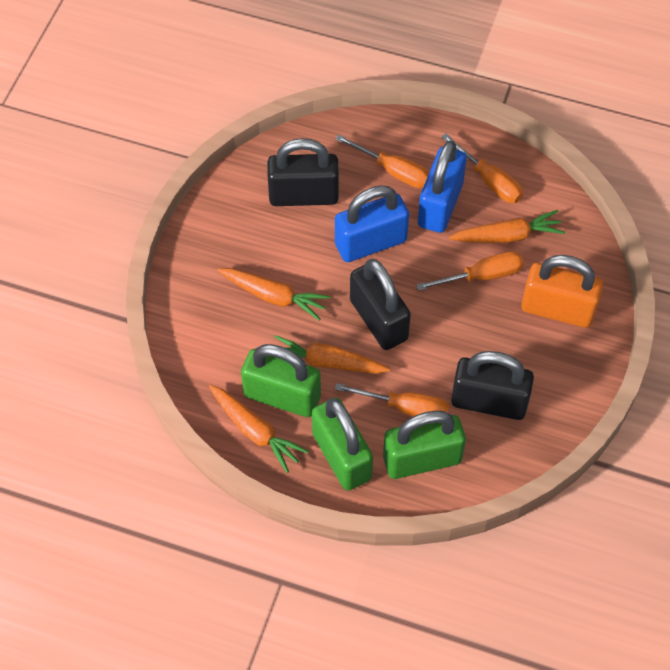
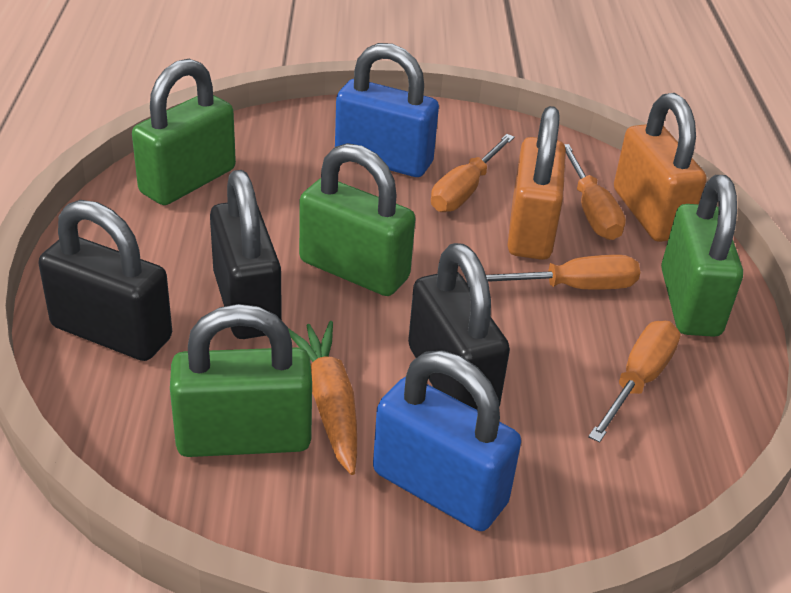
green padlock: 3 -> 4
orange carrot: 4 -> 1
orange padlock: 1 -> 2

